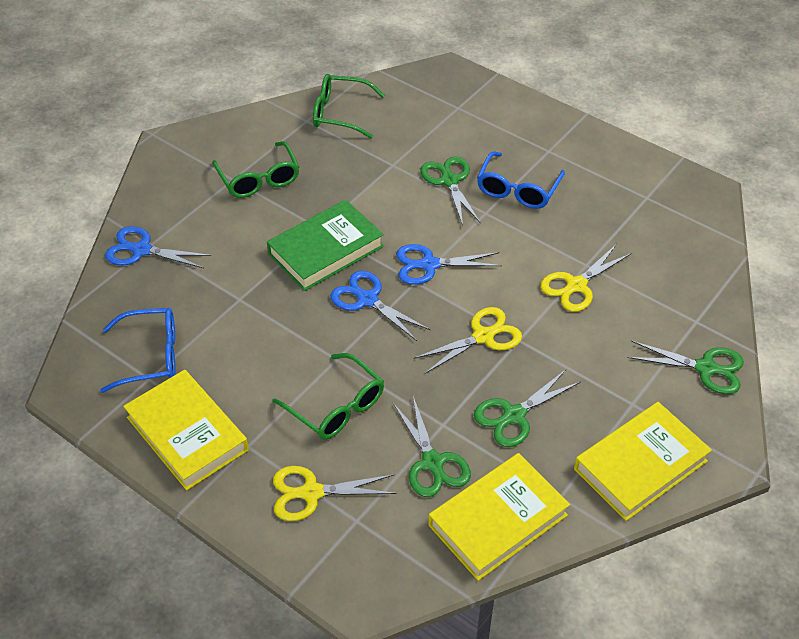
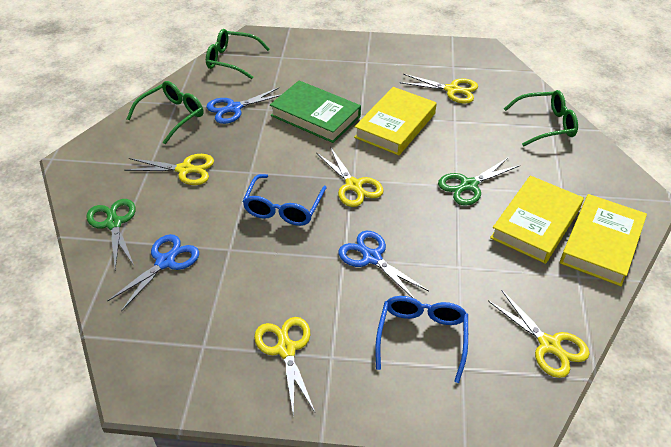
green scissors: 4 -> 2
yellow scissors: 3 -> 5

